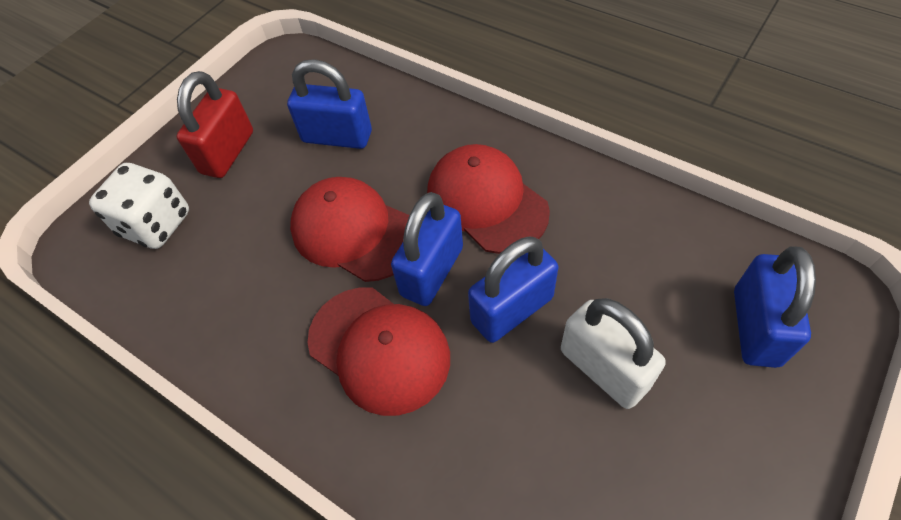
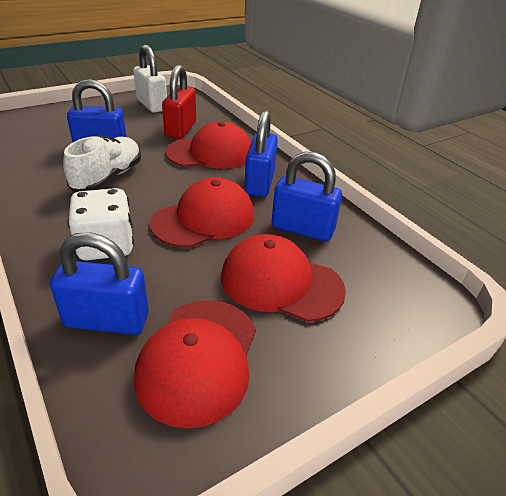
red cap: 3 -> 4
white shoe: 0 -> 1

